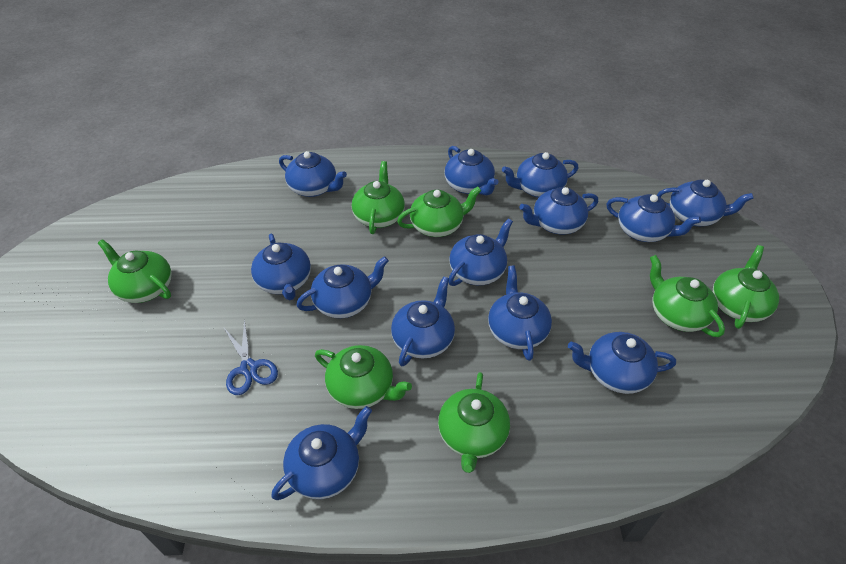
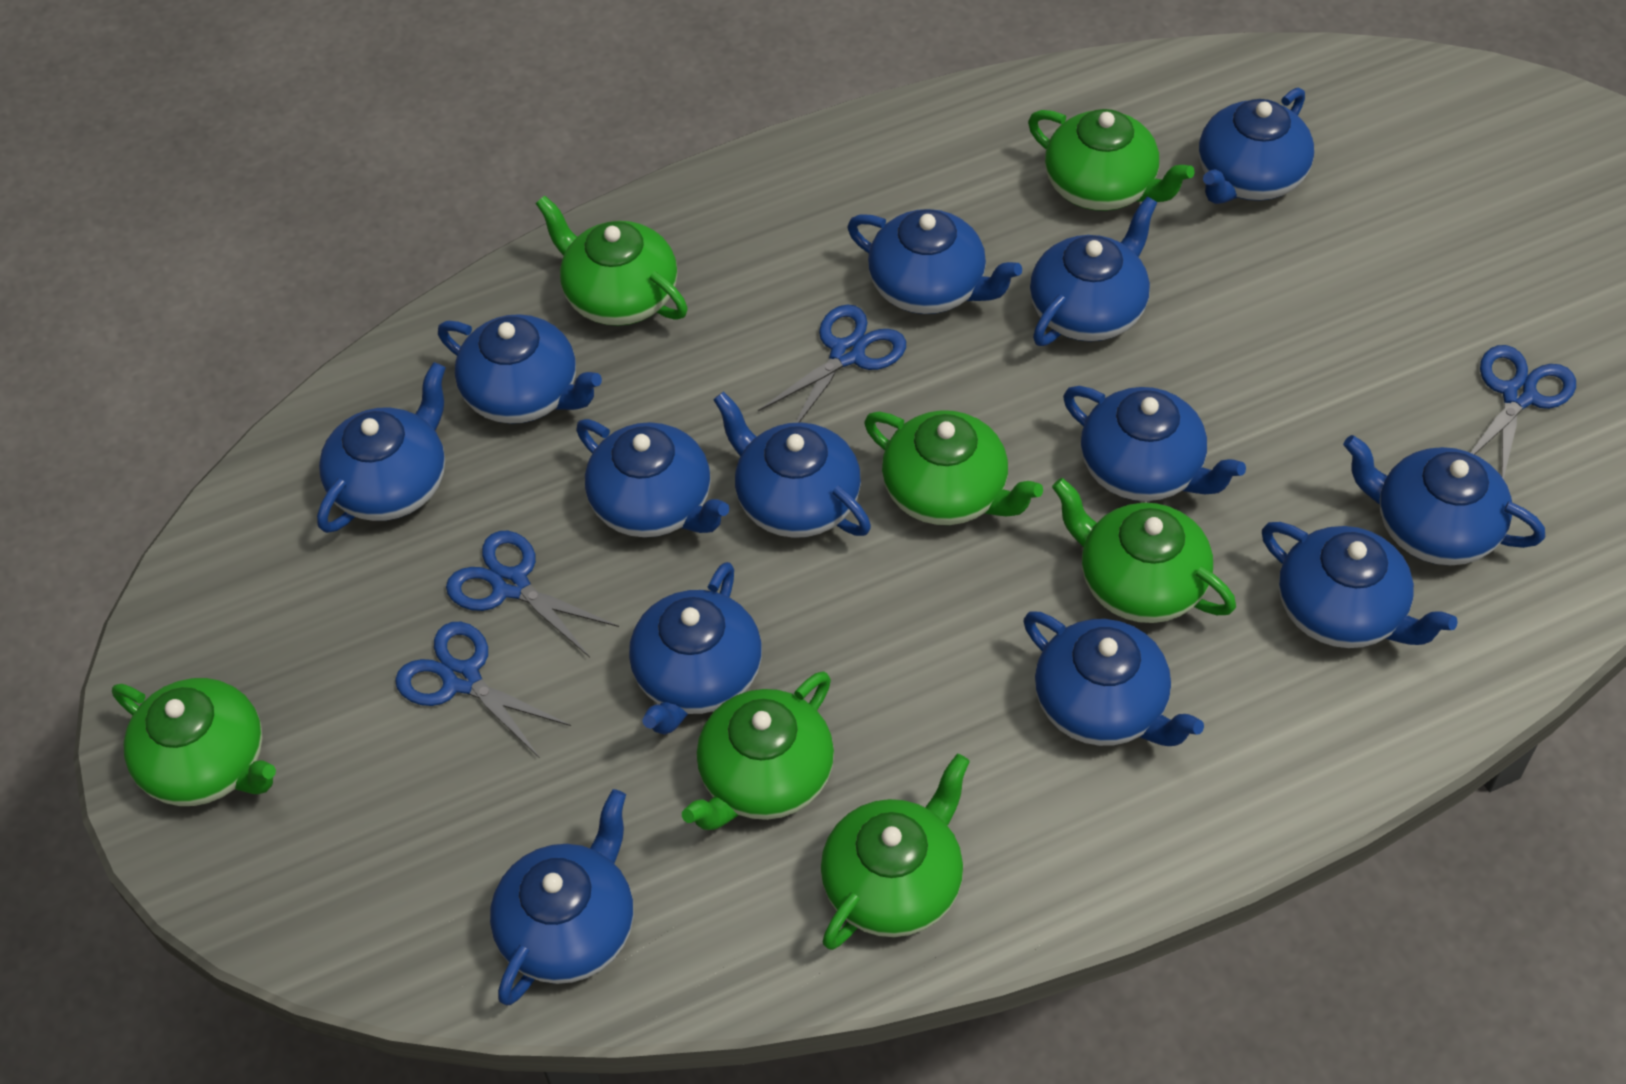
blue scissors: 1 -> 4

